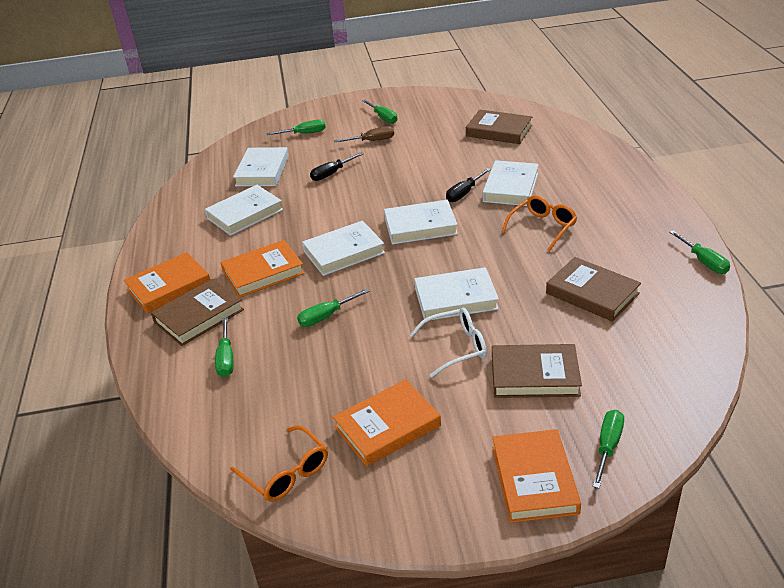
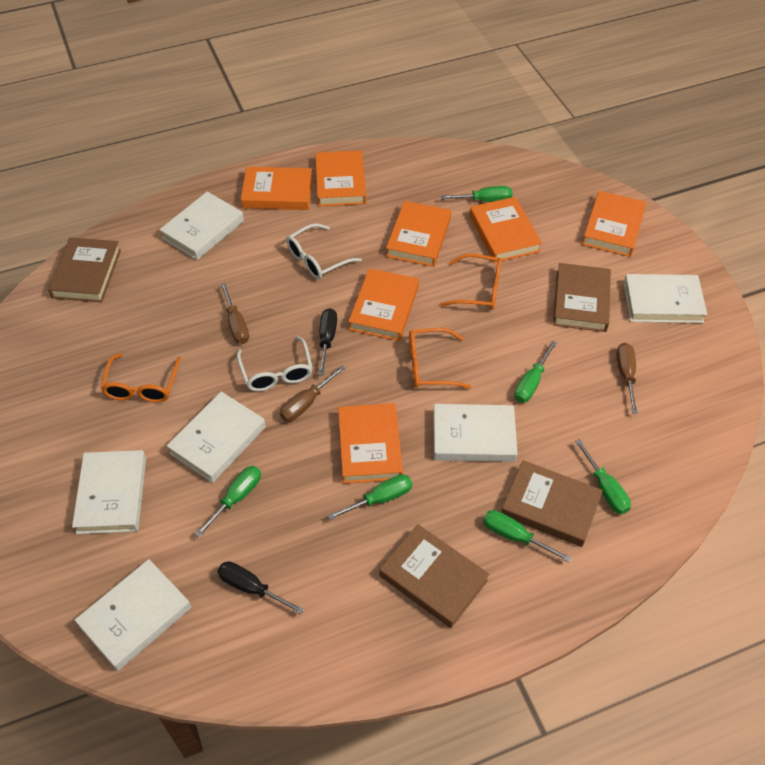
brown screwdriver: 1 -> 3
orange book: 4 -> 7
orange glasses: 2 -> 3
white glasses: 1 -> 2

